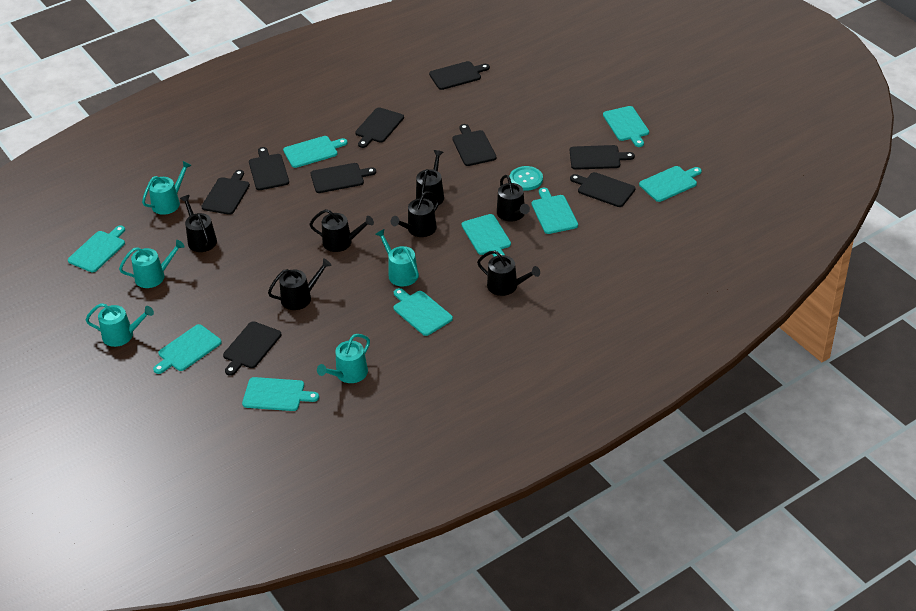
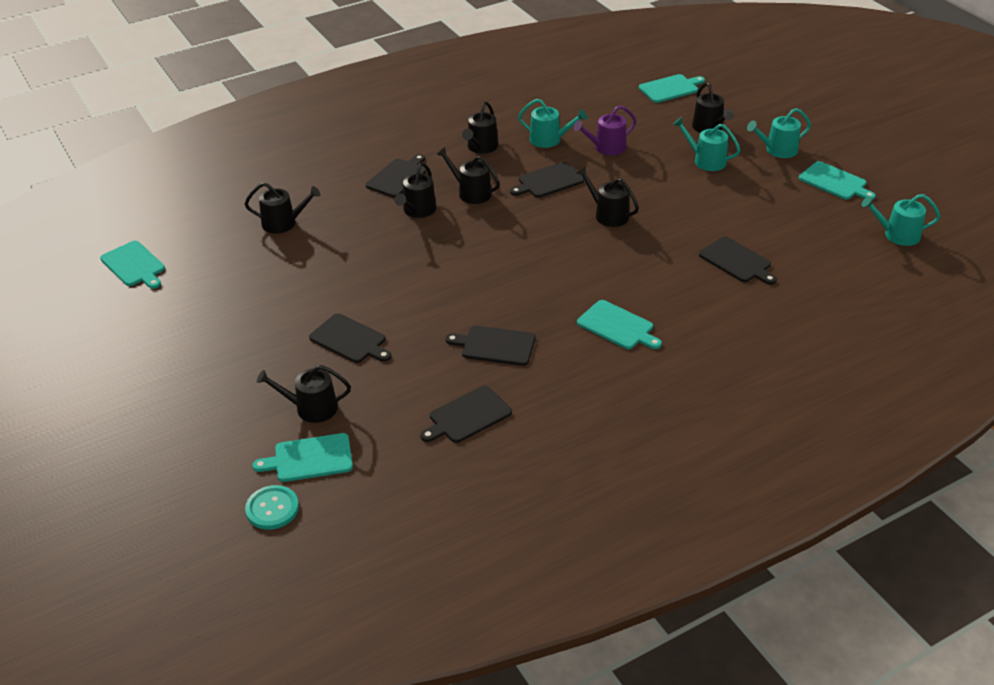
black cutting board: 9 -> 6
purple watering can: 0 -> 1
turquoise cutting board: 9 -> 5
turquoise watering can: 5 -> 4

